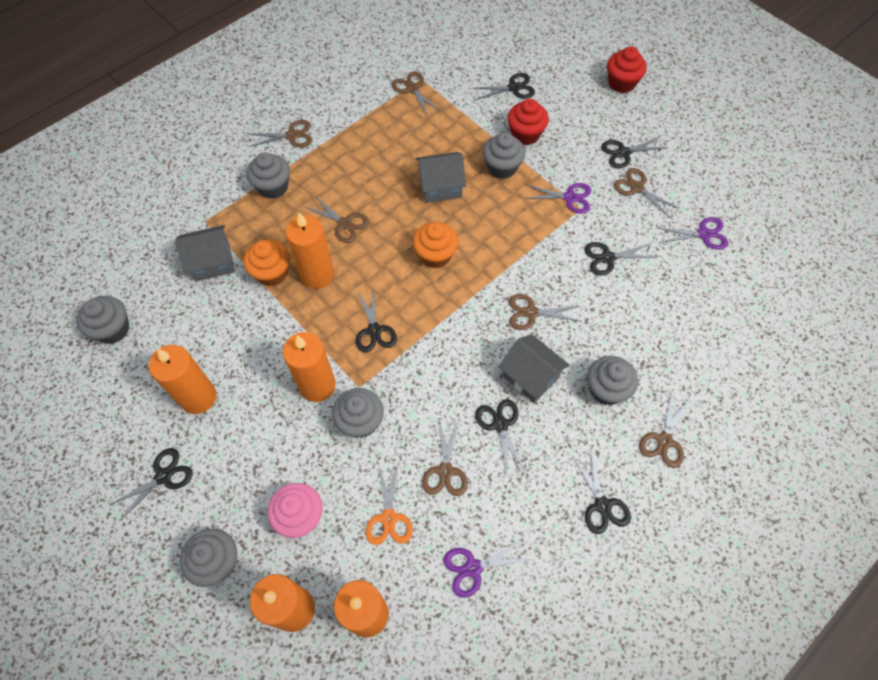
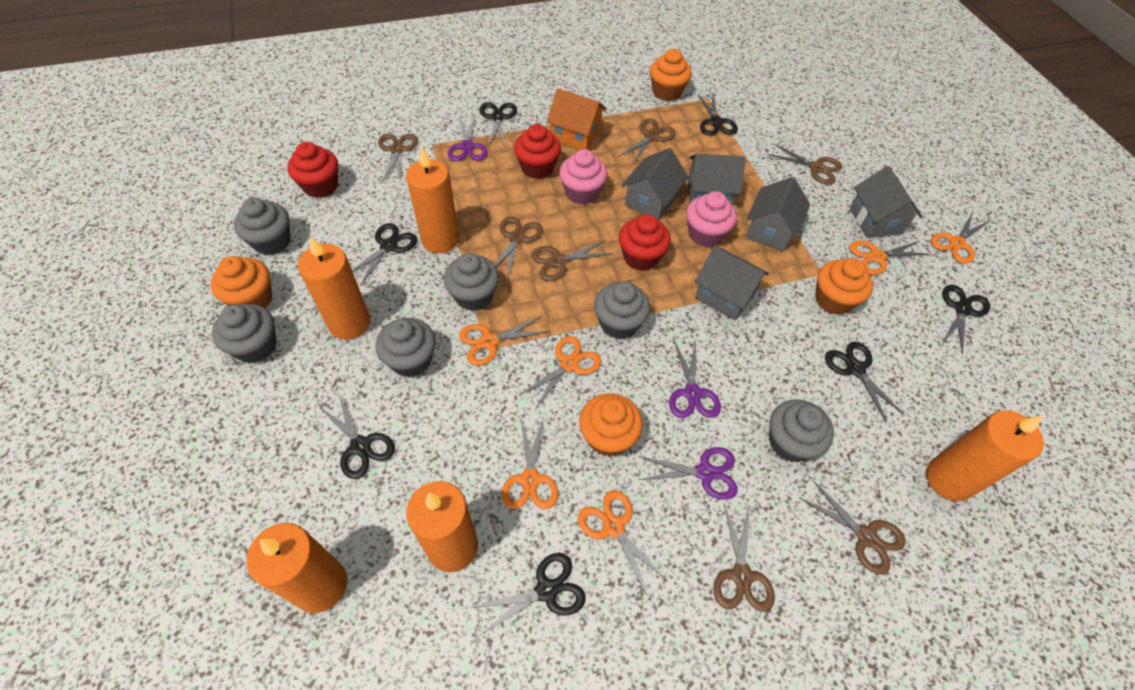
grey house: 3 -> 5
orange cupcake: 2 -> 4
orange house: 0 -> 1
orange scissors: 1 -> 6
pink cupcake: 1 -> 2
red cupcake: 2 -> 3

